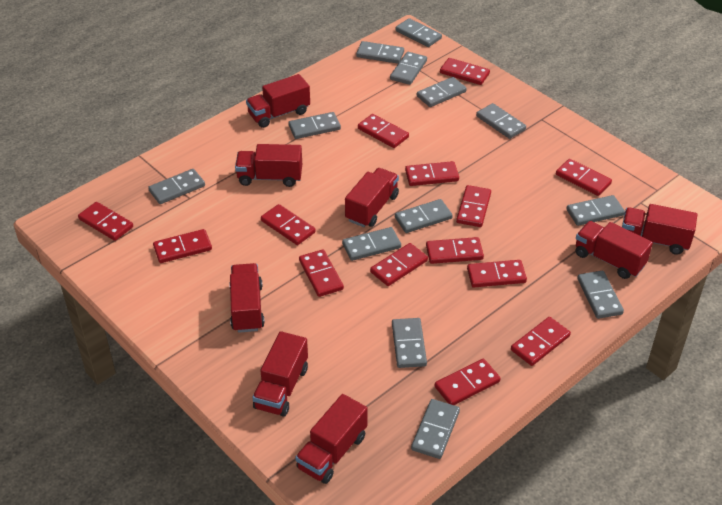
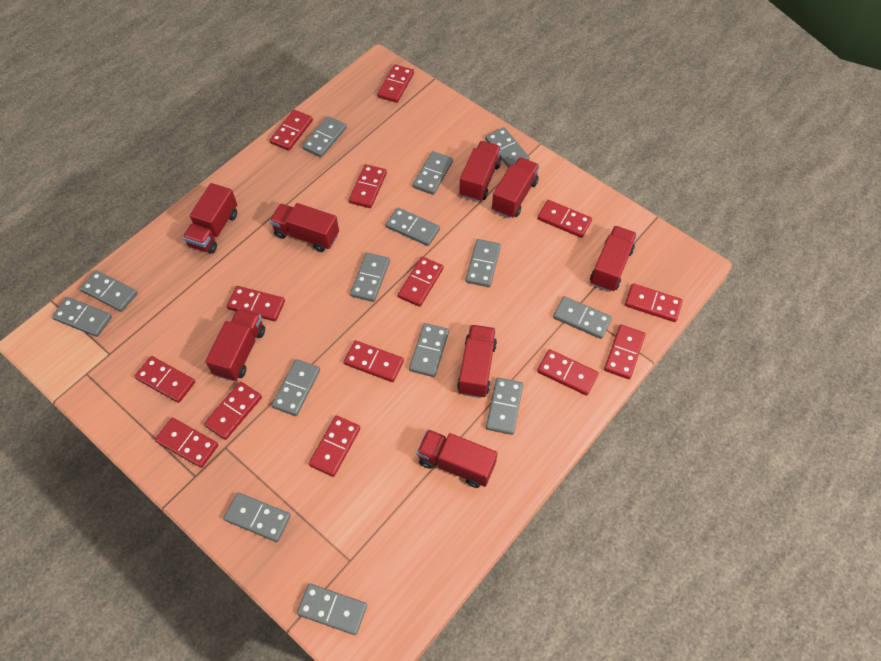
grey domino: 13 -> 14

